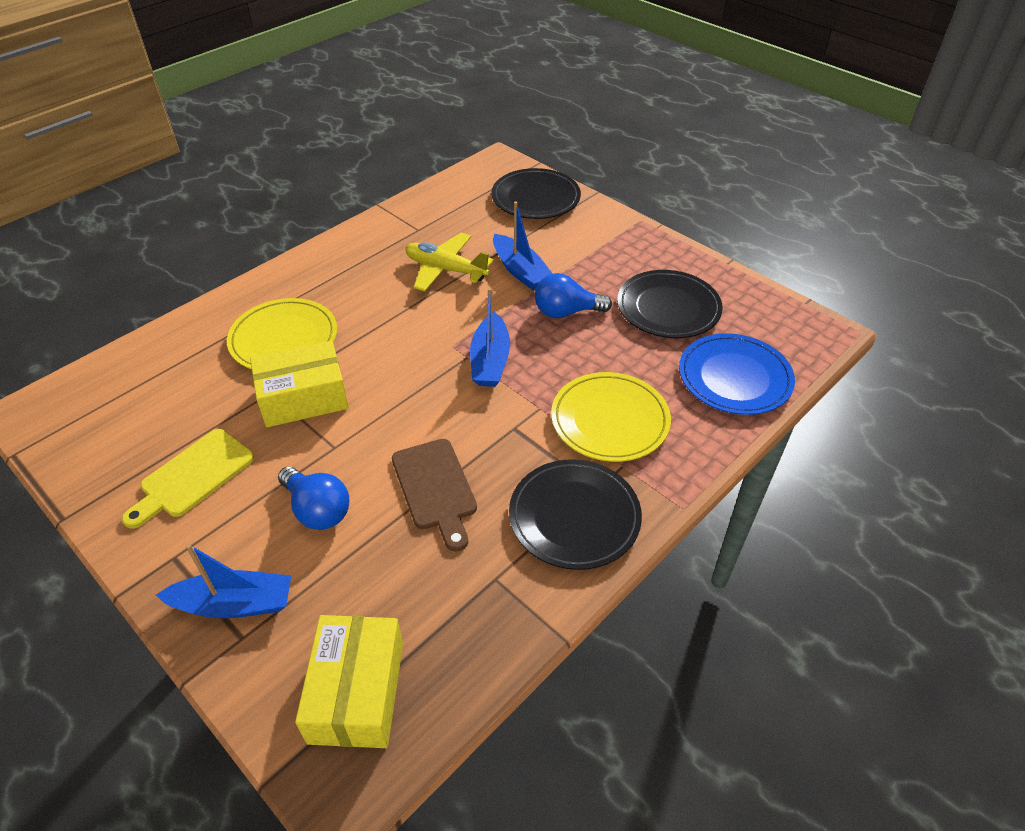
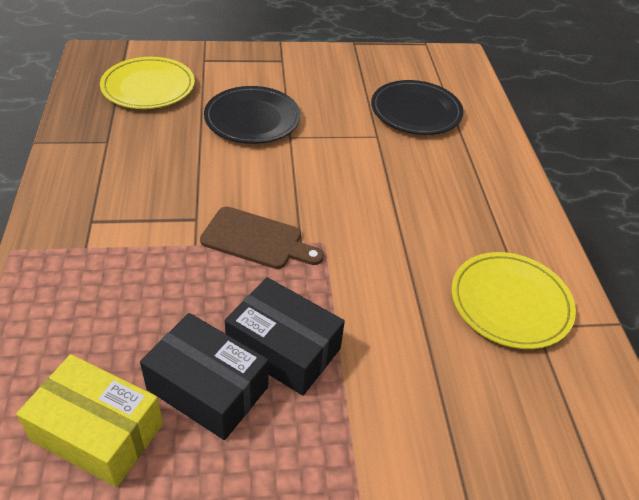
black box: 0 -> 2
black plate: 3 -> 2
blue boat: 3 -> 0
blue light bulb: 2 -> 0
blue plate: 1 -> 0
yellow box: 2 -> 1
yellow cutting board: 1 -> 0
yellow plane: 1 -> 0

